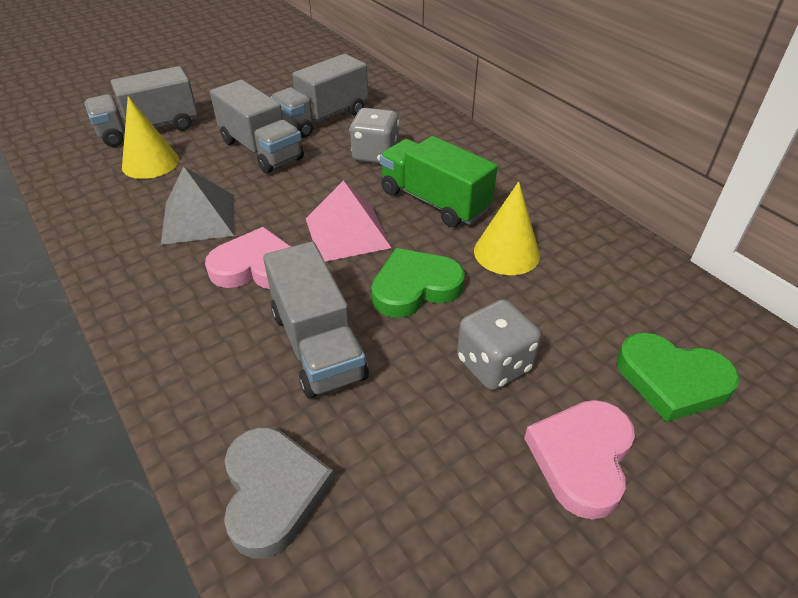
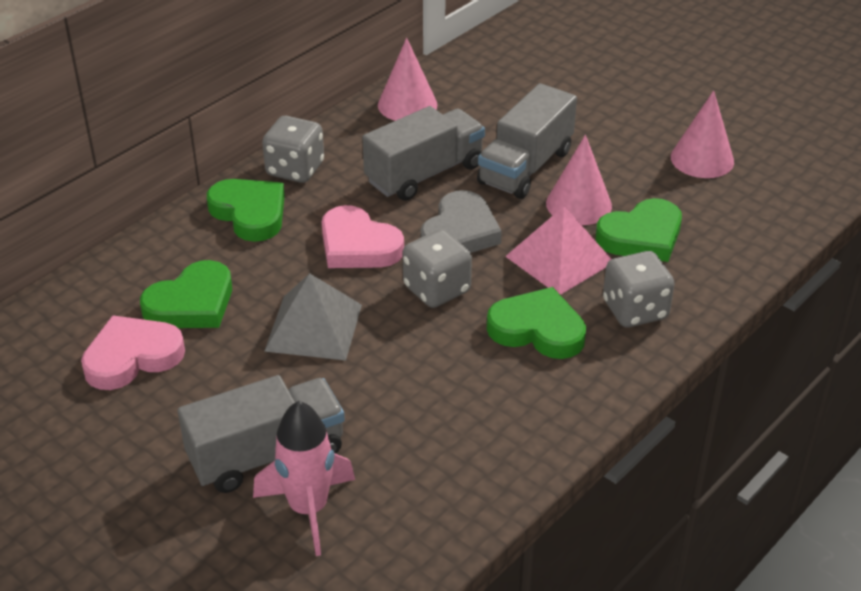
green heart: 2 -> 4
green truck: 1 -> 0
grey dice: 2 -> 3
grey truck: 4 -> 3
pink cone: 0 -> 3
pink rocket: 0 -> 1
yellow cone: 2 -> 0

